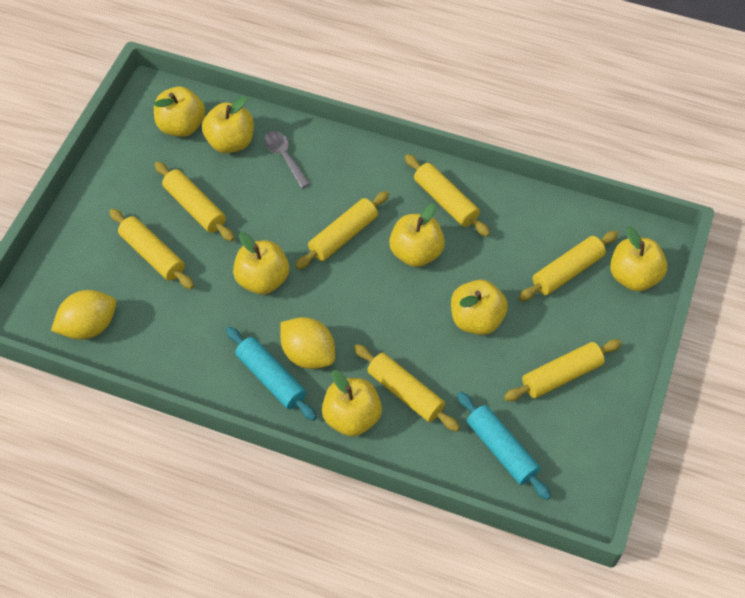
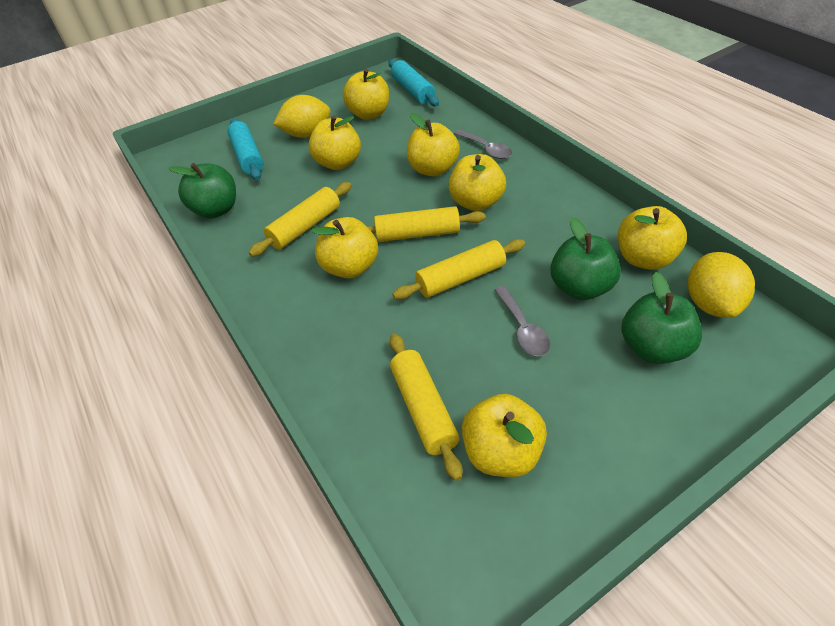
green apple: 0 -> 3
grey spoon: 1 -> 2
yellow rolling pin: 7 -> 4

